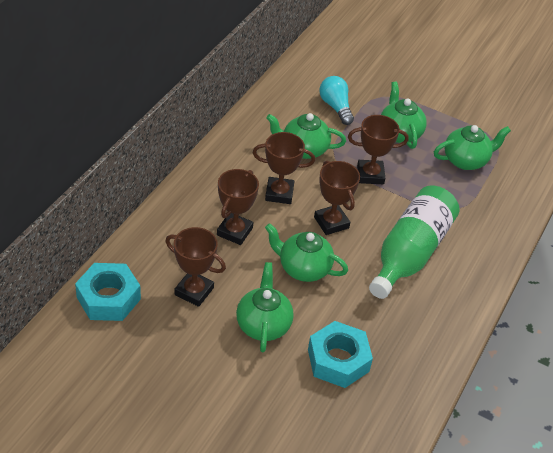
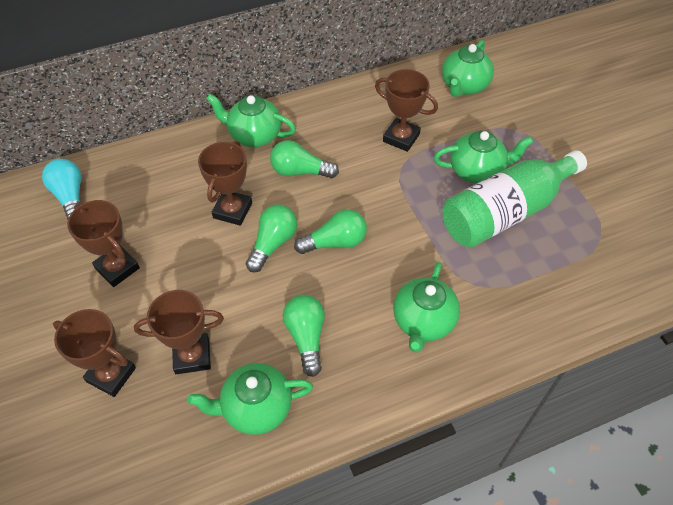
green light bulb: 0 -> 4
turquoise nut: 2 -> 0

